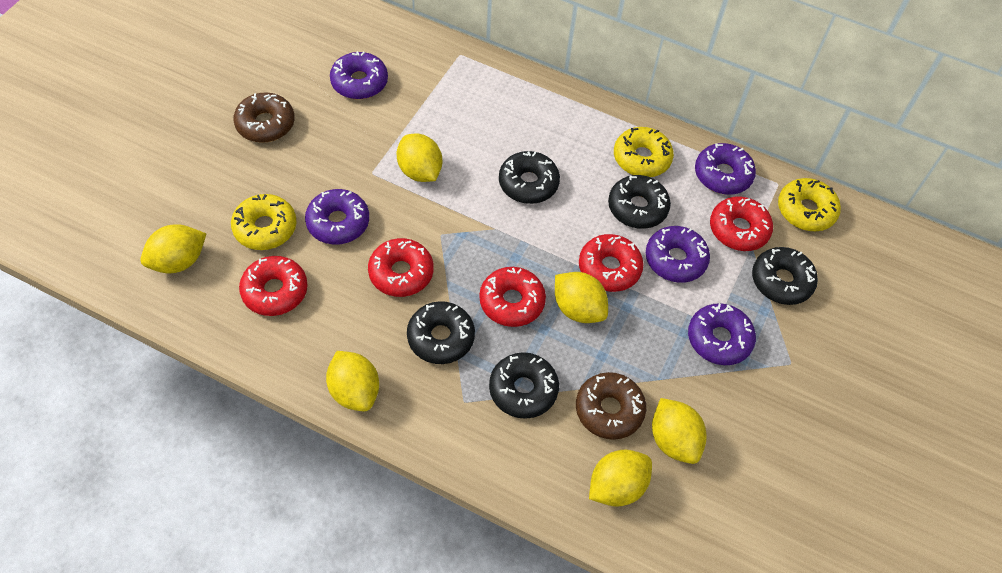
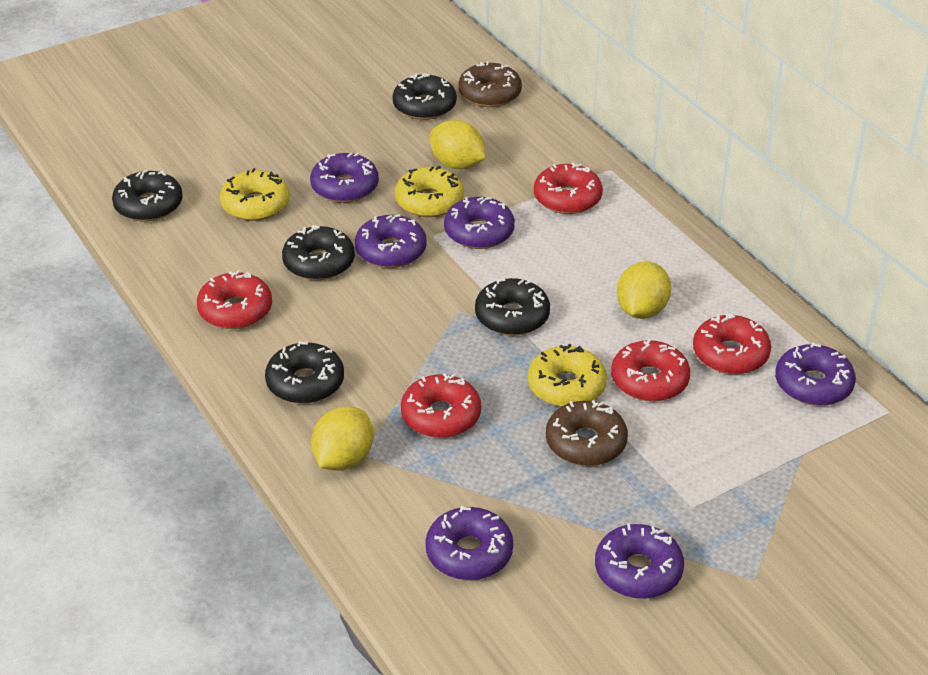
purple donut: 5 -> 6
yellow lemon: 6 -> 3

